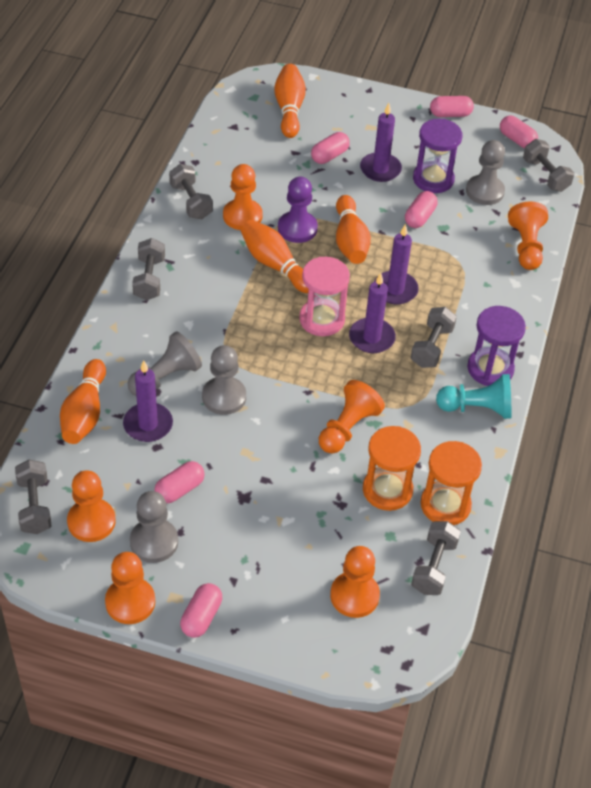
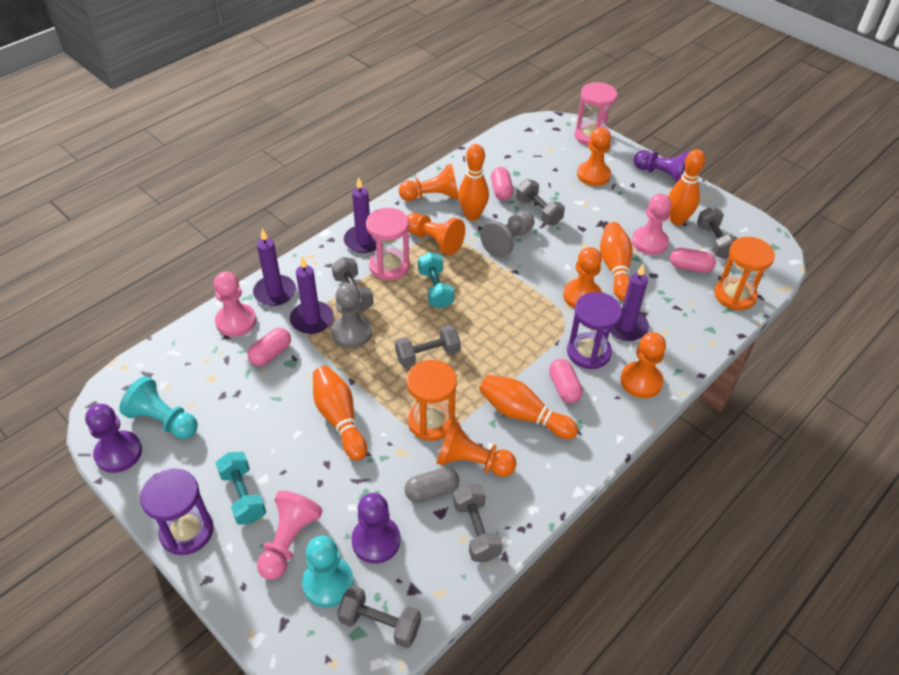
grey capsule: 0 -> 1
grey pawn: 4 -> 2
orange bowling pin: 4 -> 5
pink capsule: 6 -> 4
pink hourglass: 1 -> 2
pink pawn: 0 -> 3
purple pawn: 1 -> 3
turquoise dumbbell: 0 -> 2
turquoise pawn: 1 -> 2

